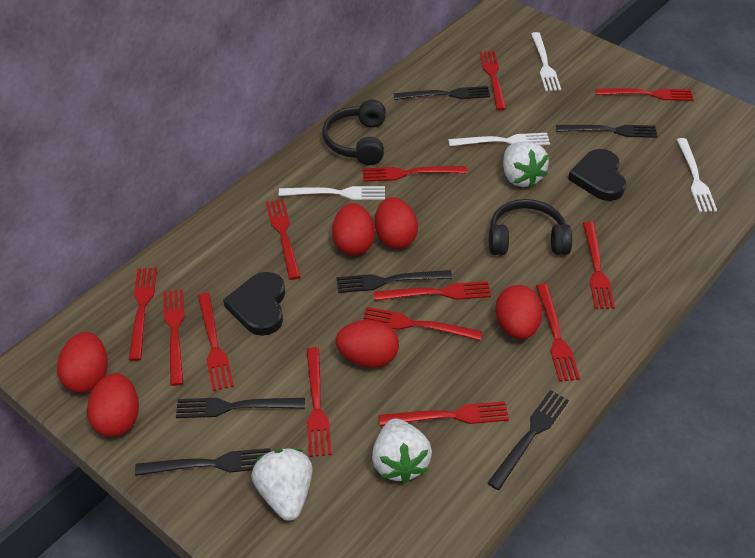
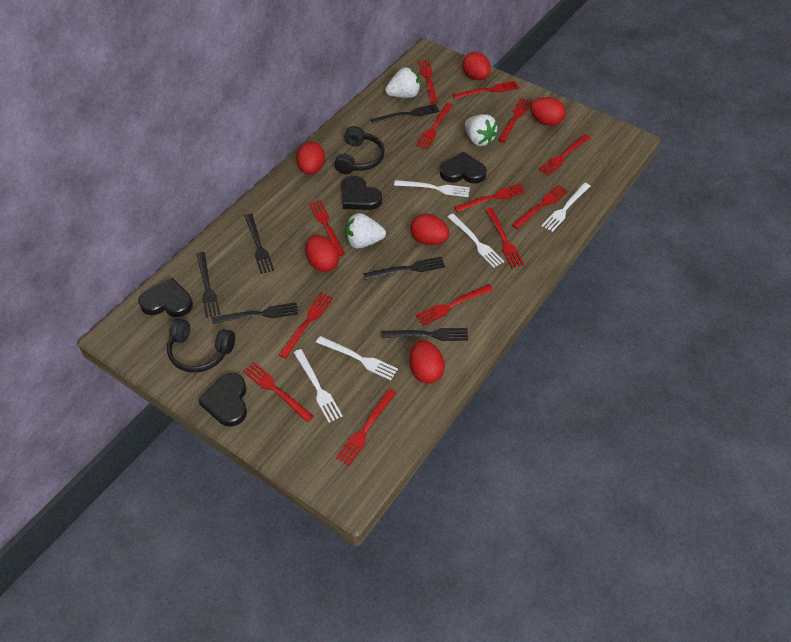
black heart: 2 -> 4
white fork: 4 -> 5

